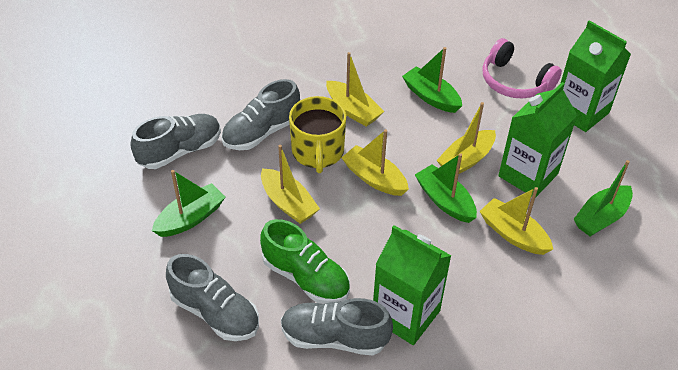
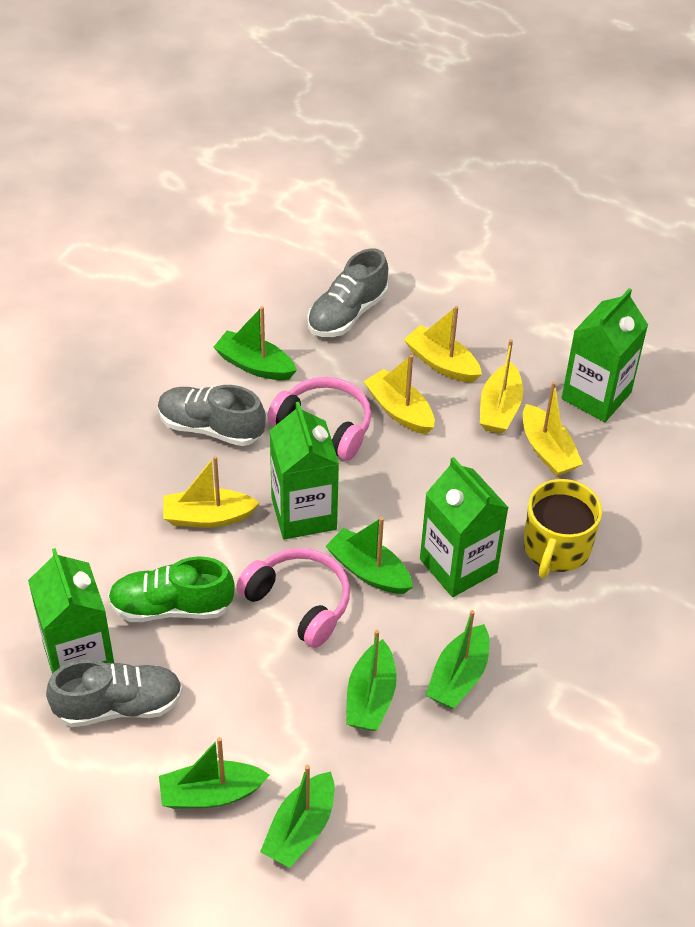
green boat: 4 -> 6
green carton: 3 -> 4
grey shoe: 4 -> 3
pink headphones: 1 -> 2

